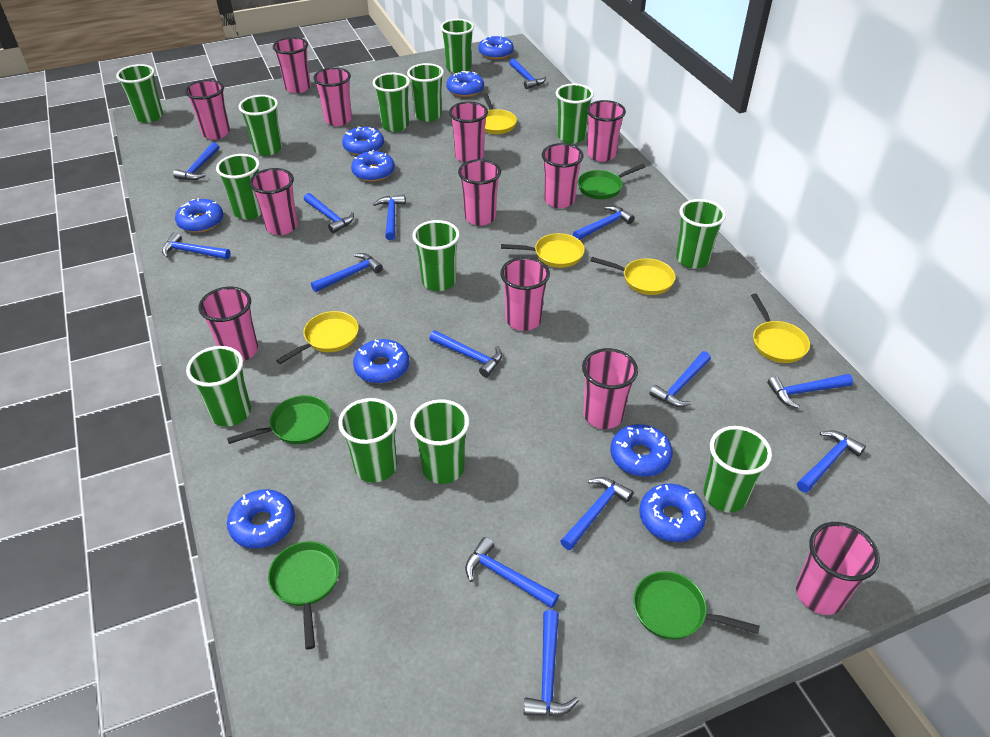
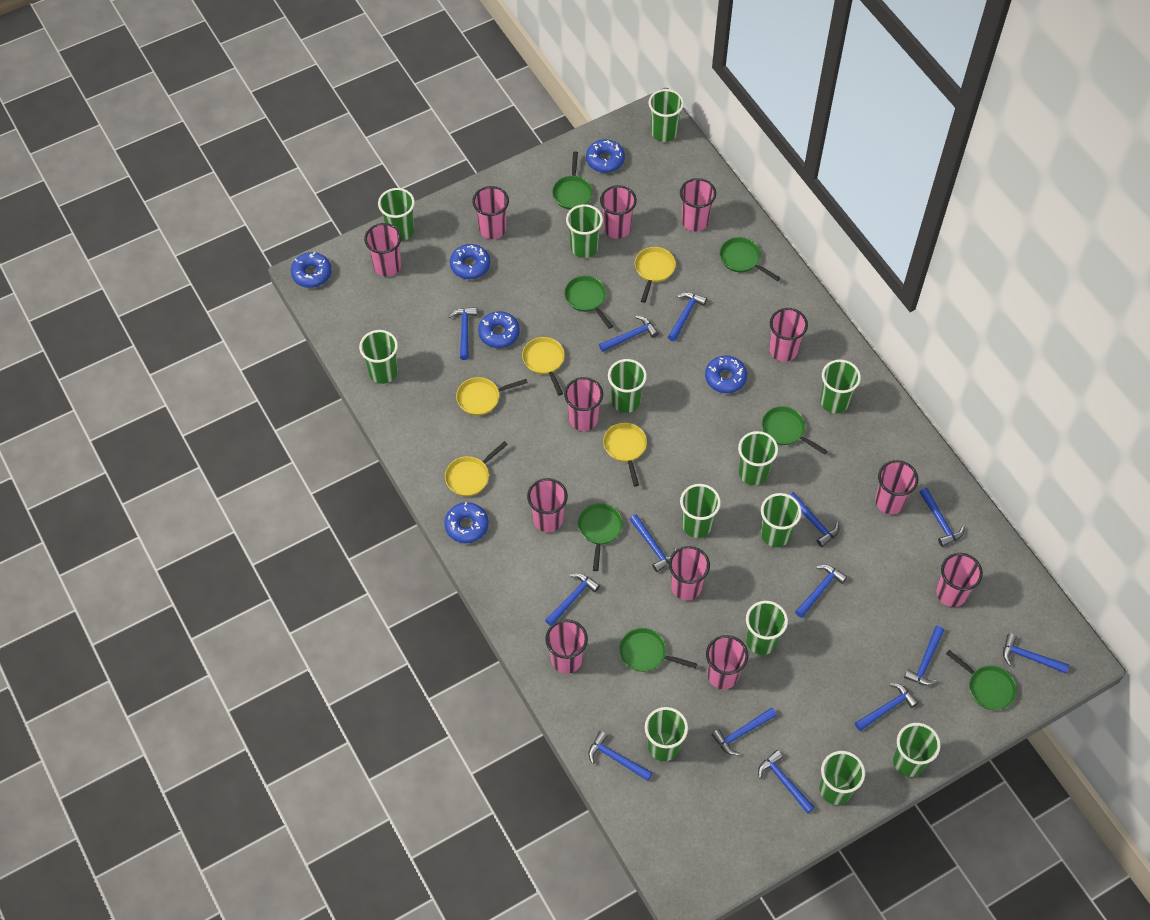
blue donut: 9 -> 6
green pan: 4 -> 7

